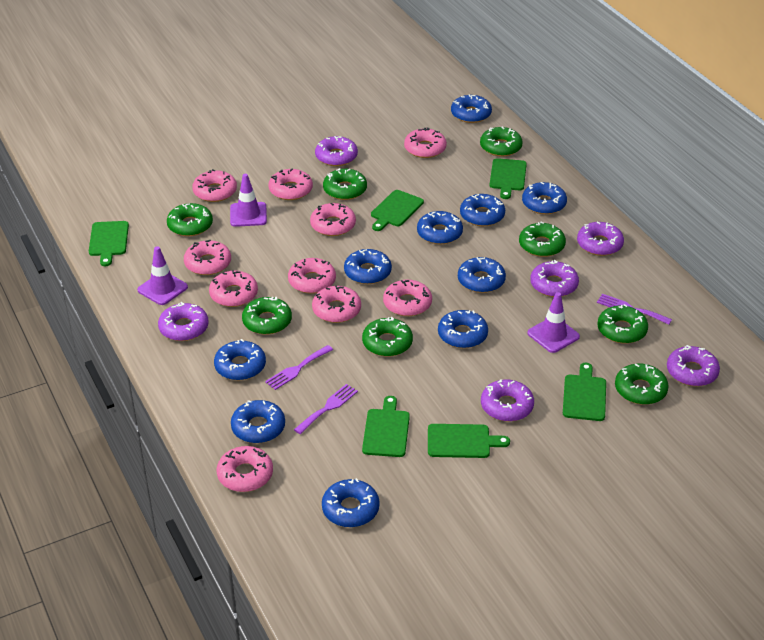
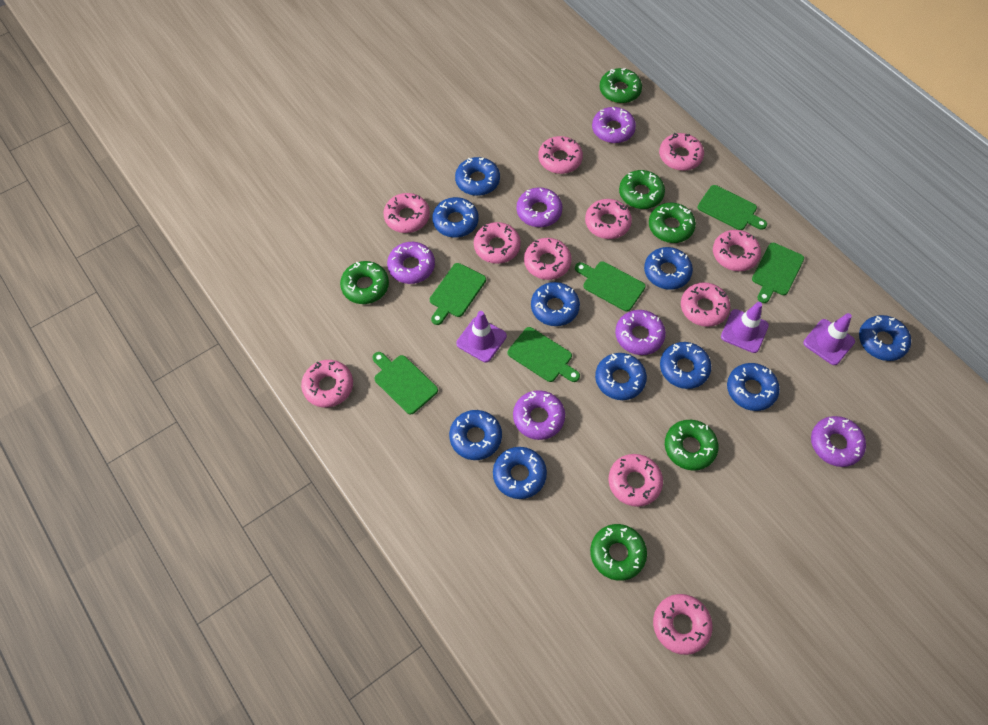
green donut: 8 -> 6
pink donut: 10 -> 11
purple fork: 3 -> 0

